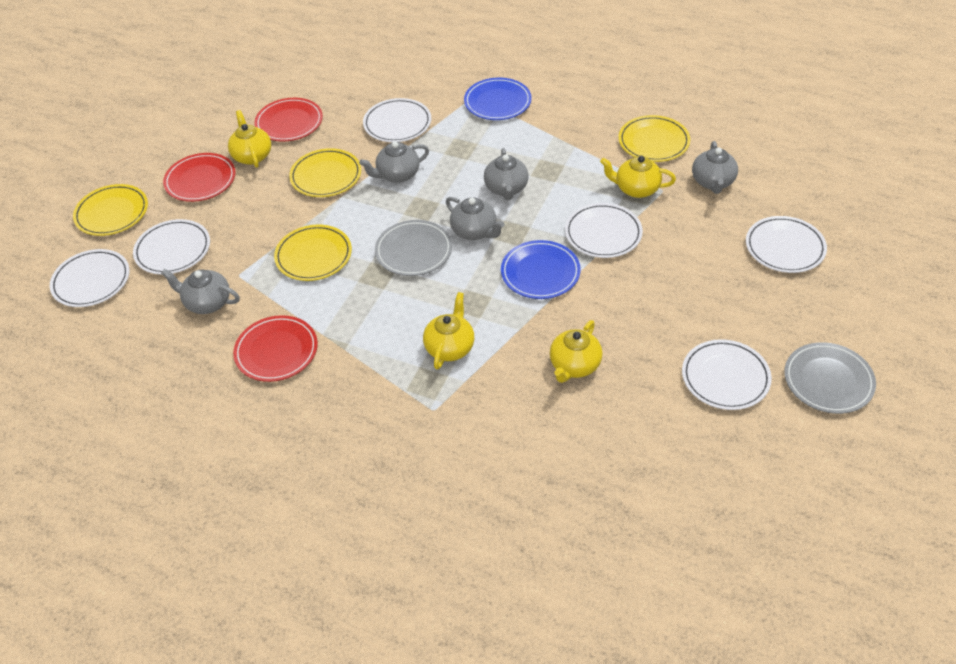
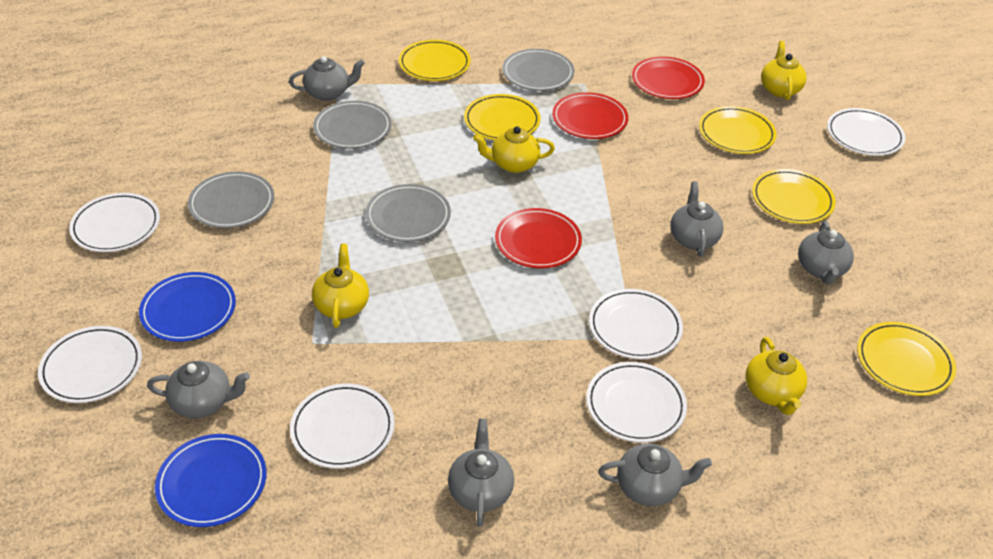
grey plate: 2 -> 4
grey teapot: 5 -> 6
yellow plate: 4 -> 5

